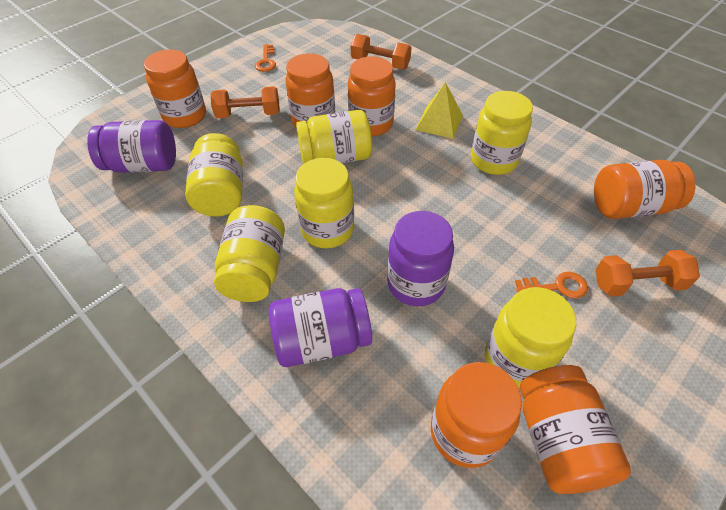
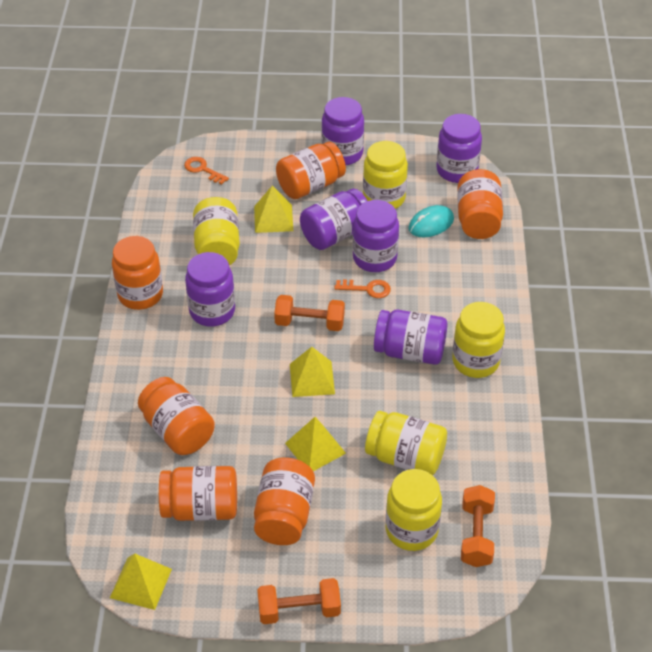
purple jar: 3 -> 6
turquoise mouse: 0 -> 1
yellow jar: 6 -> 5
yellow pyramid: 1 -> 4

